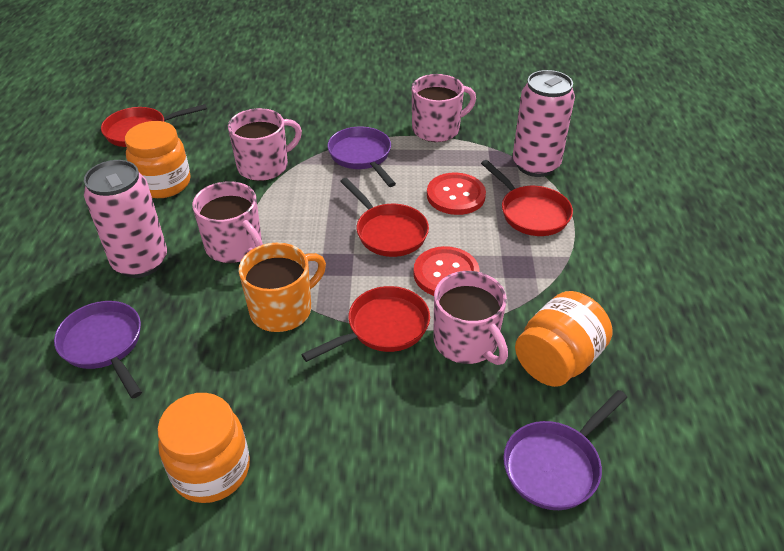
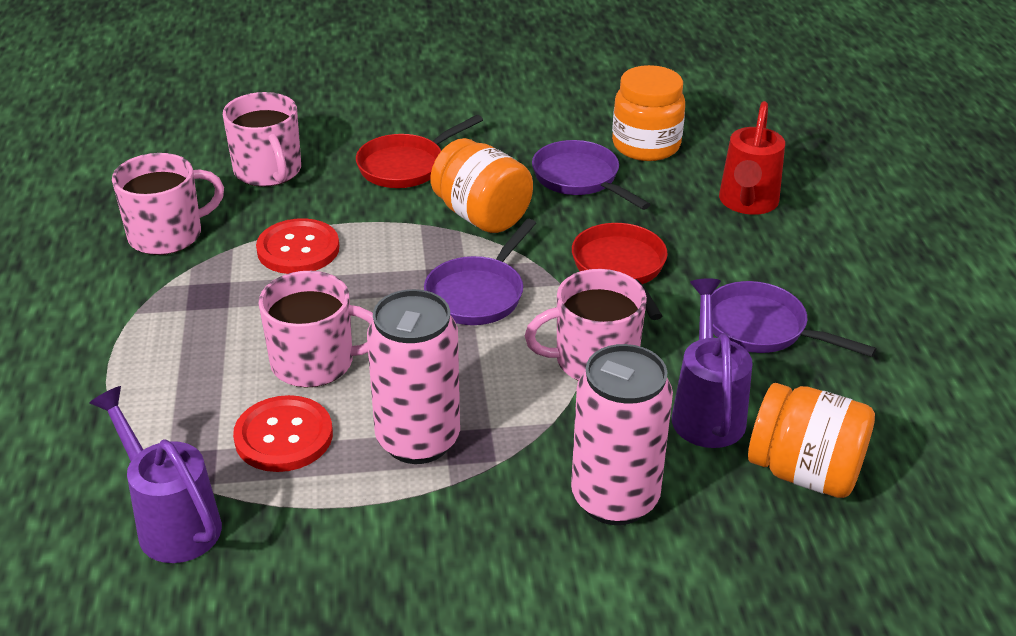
orange mug: 1 -> 0
purple watering can: 0 -> 2
red pan: 4 -> 2
red watering can: 0 -> 1

